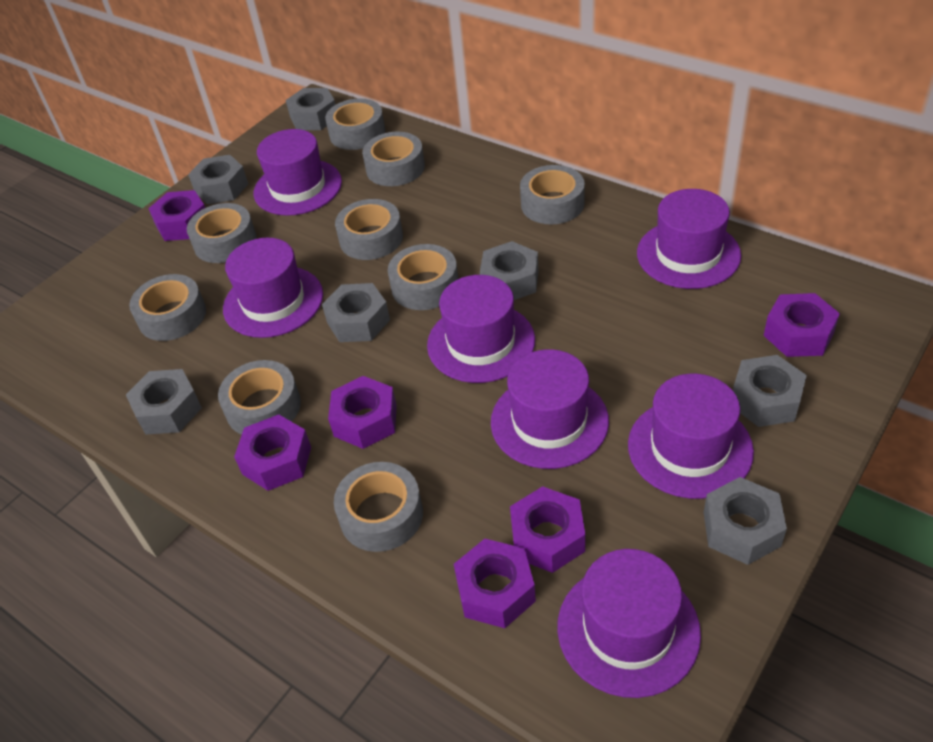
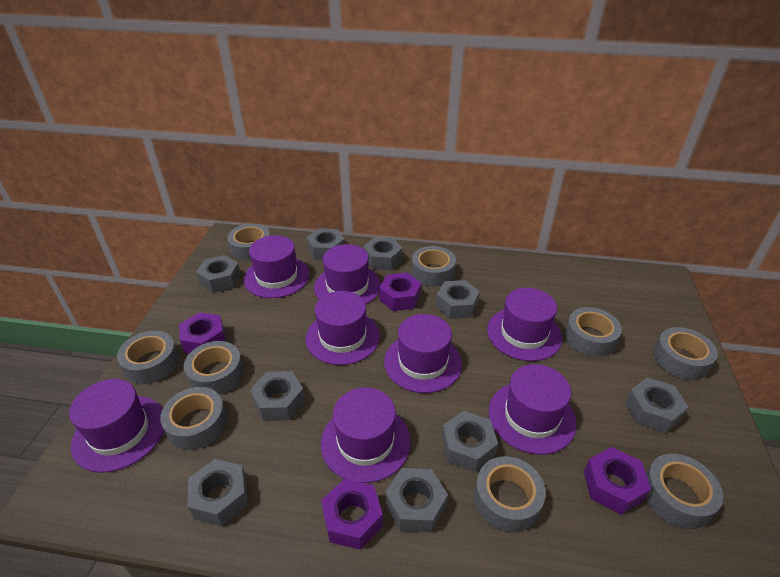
grey nut: 7 -> 9
purple hat: 7 -> 8
purple nut: 6 -> 4

